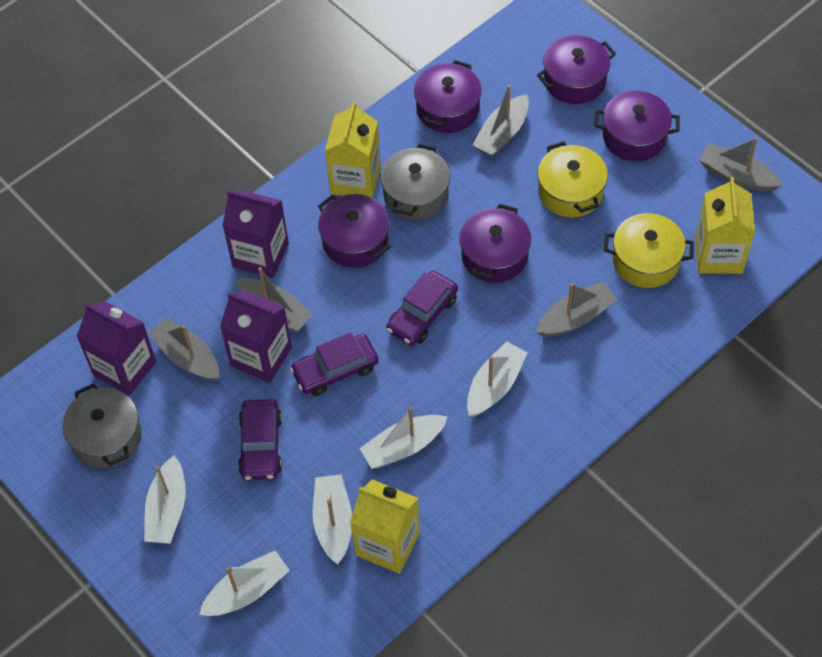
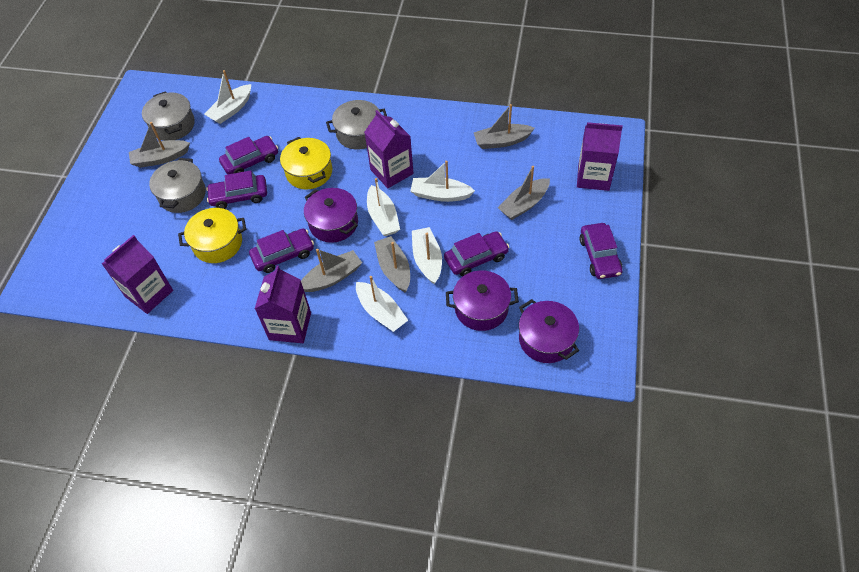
grey pot: 2 -> 3
purple car: 3 -> 5
purple carton: 3 -> 4
purple pot: 5 -> 3
yellow carton: 3 -> 0

